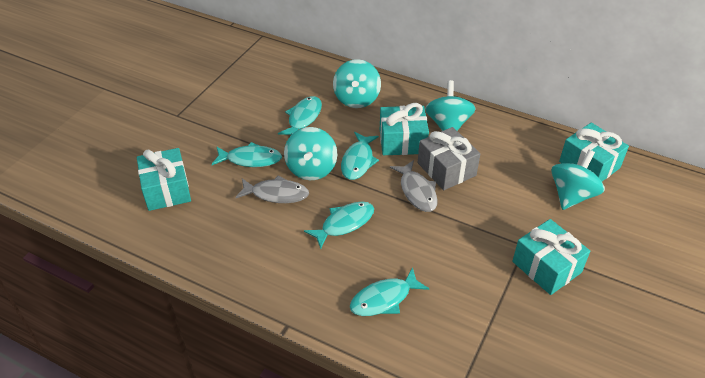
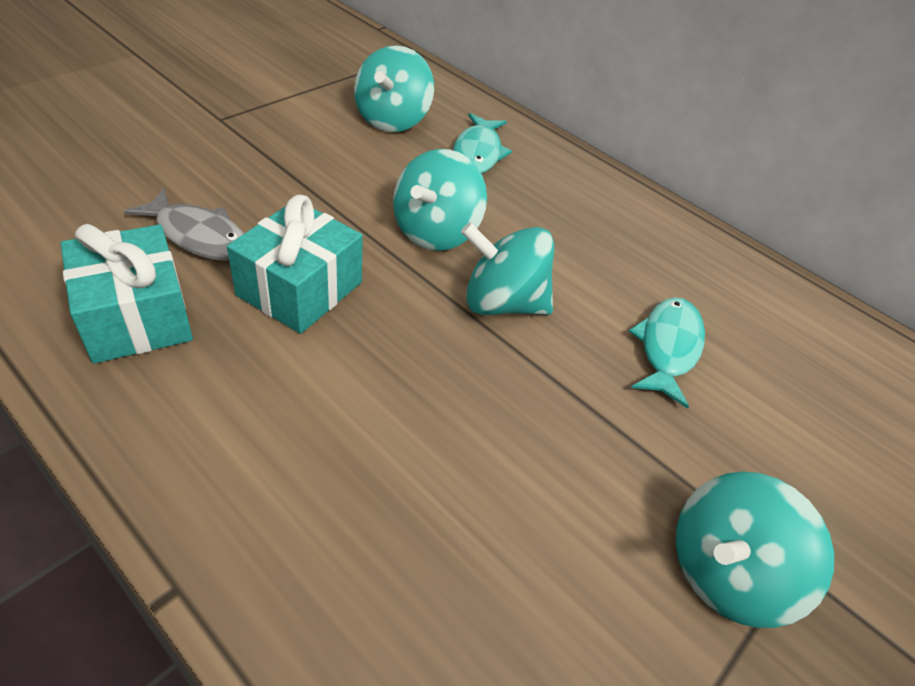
grey fish: 2 -> 1
grey gift: 1 -> 0
turquoise fish: 5 -> 2
turquoise gift: 4 -> 2

